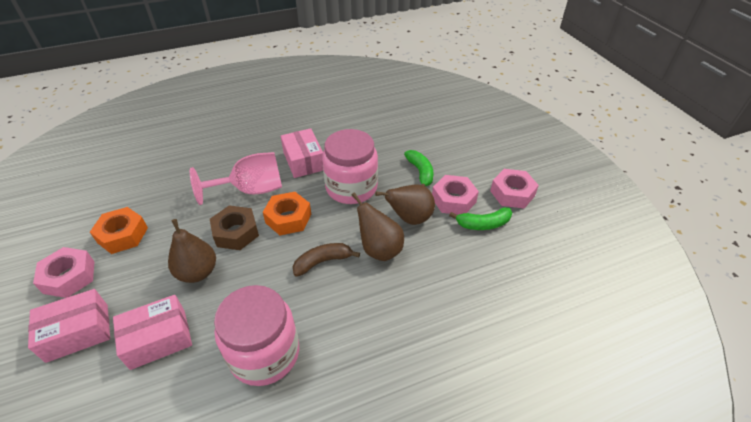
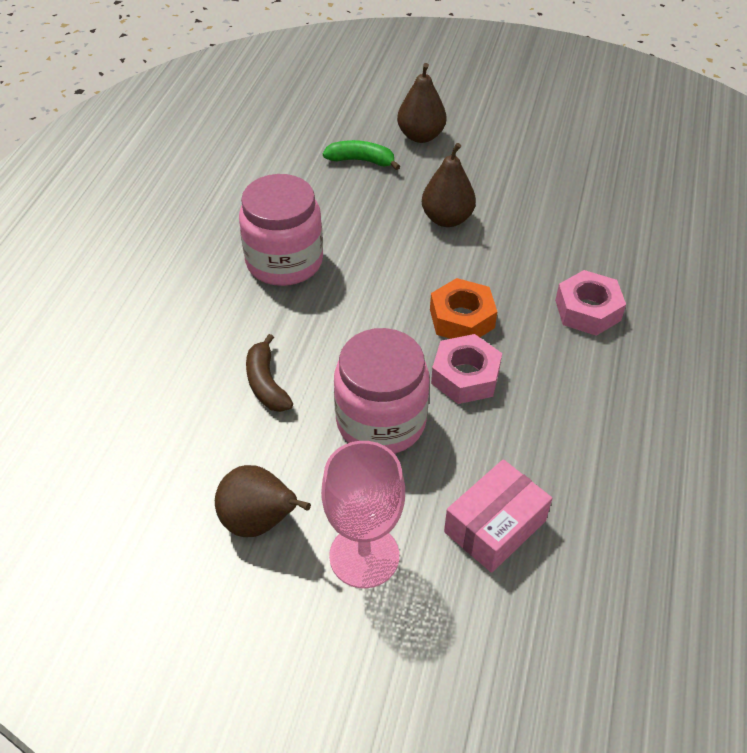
brown nut: 1 -> 0
green banana: 2 -> 1
orange nut: 2 -> 1
pink box: 3 -> 1
pink nut: 3 -> 2

